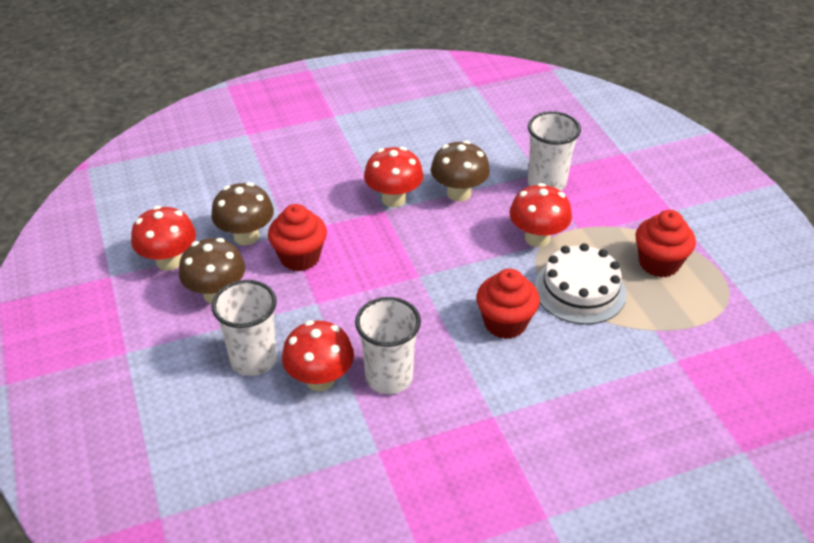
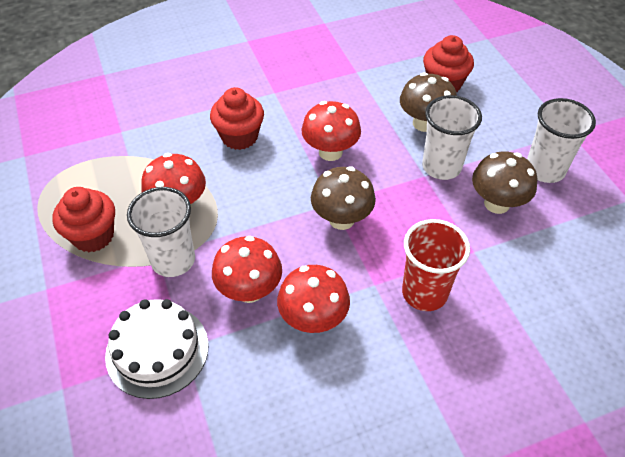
red cup: 0 -> 1

